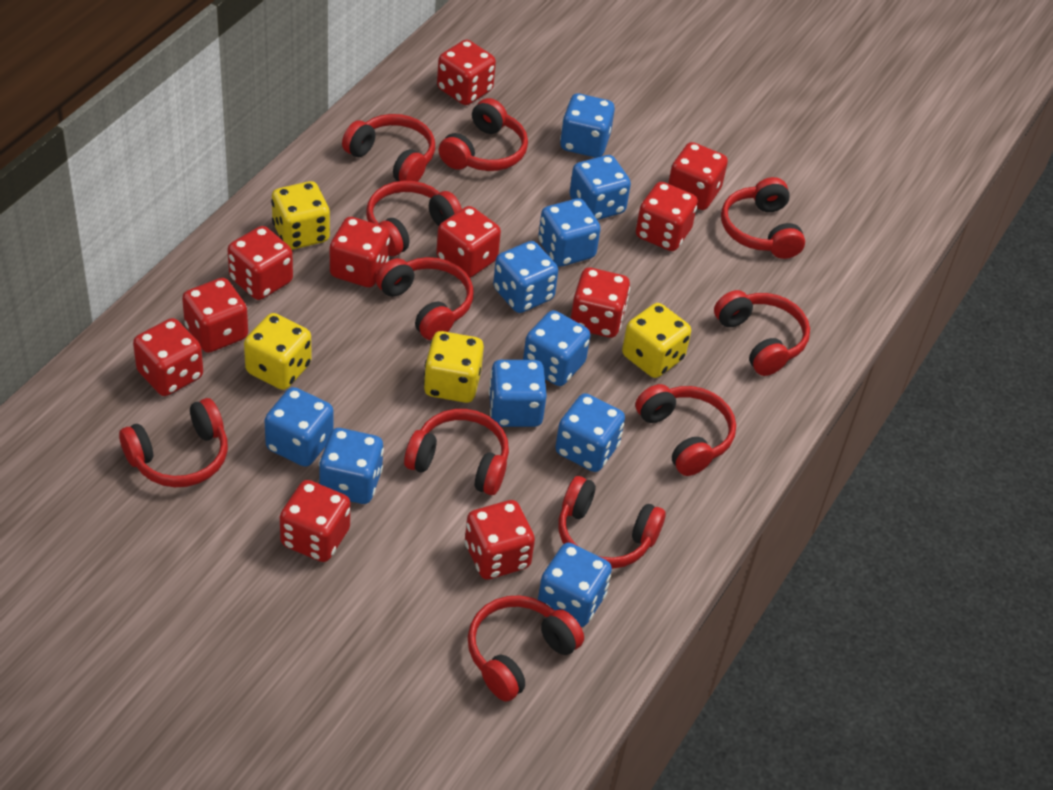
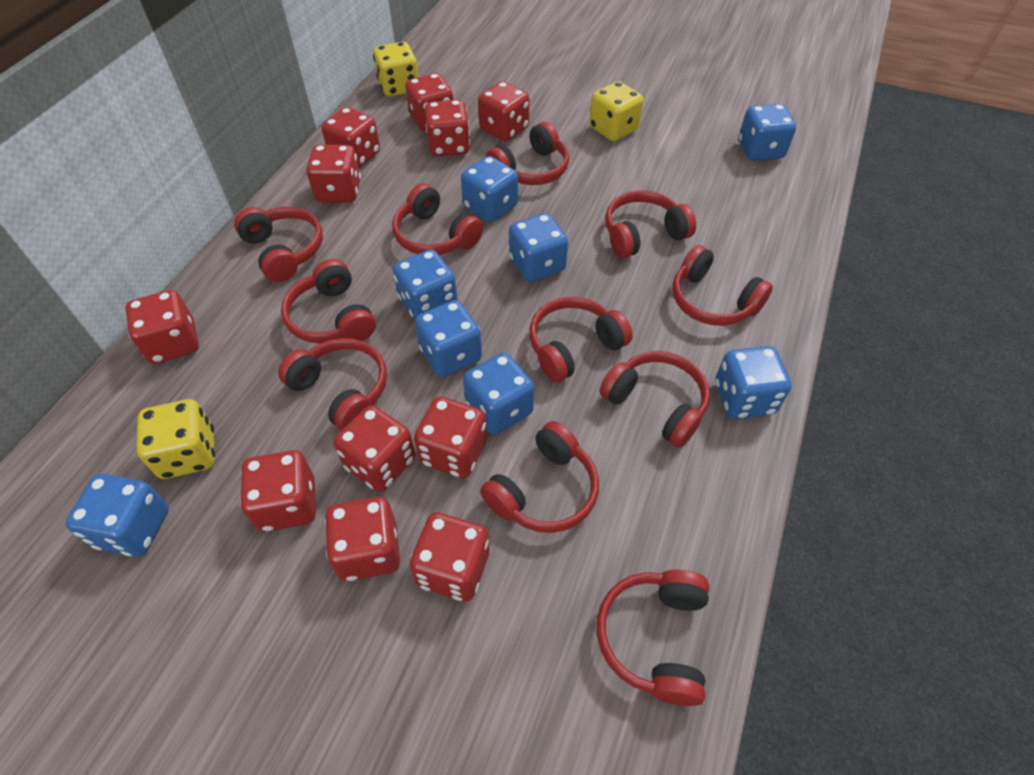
blue dice: 10 -> 8
yellow dice: 4 -> 3

